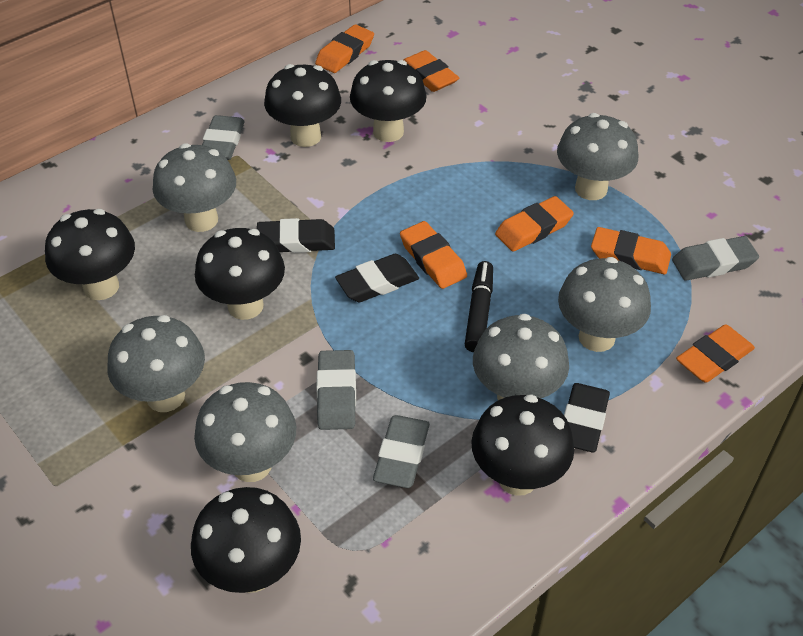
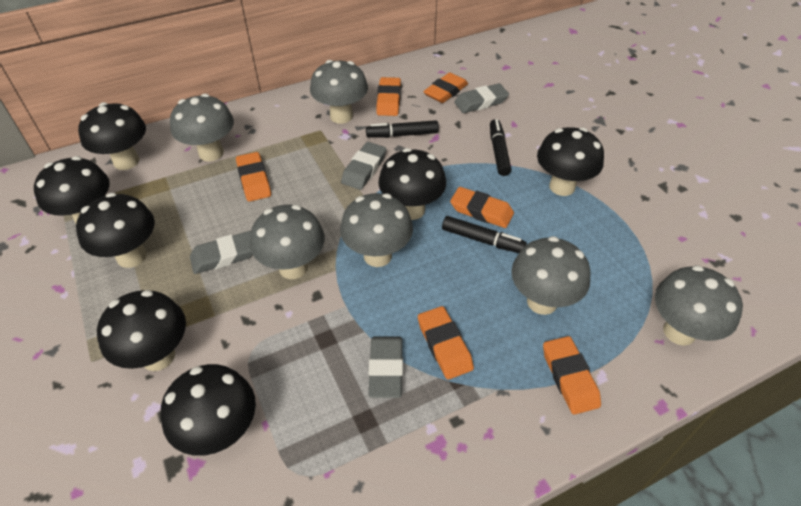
black eraser: 3 -> 0
black marker: 1 -> 3
black mushroom: 6 -> 7

